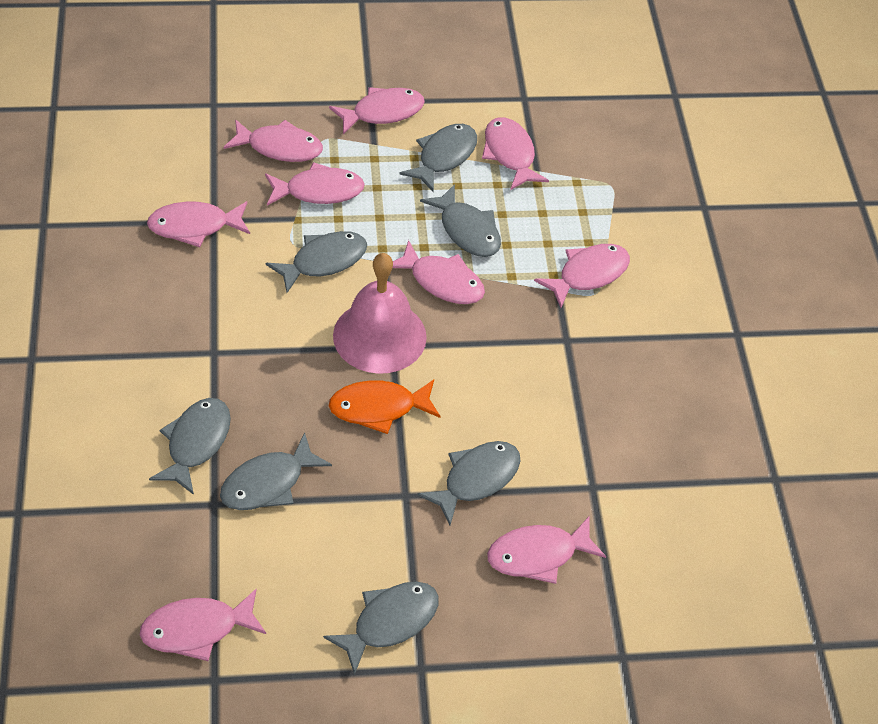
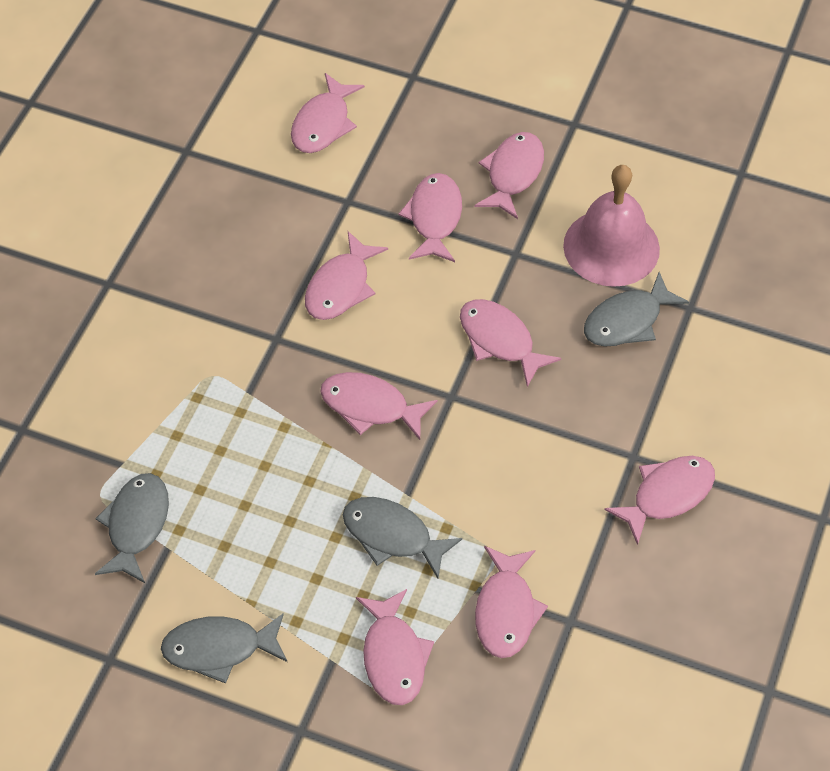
grey fish: 7 -> 4
orange fish: 1 -> 0

